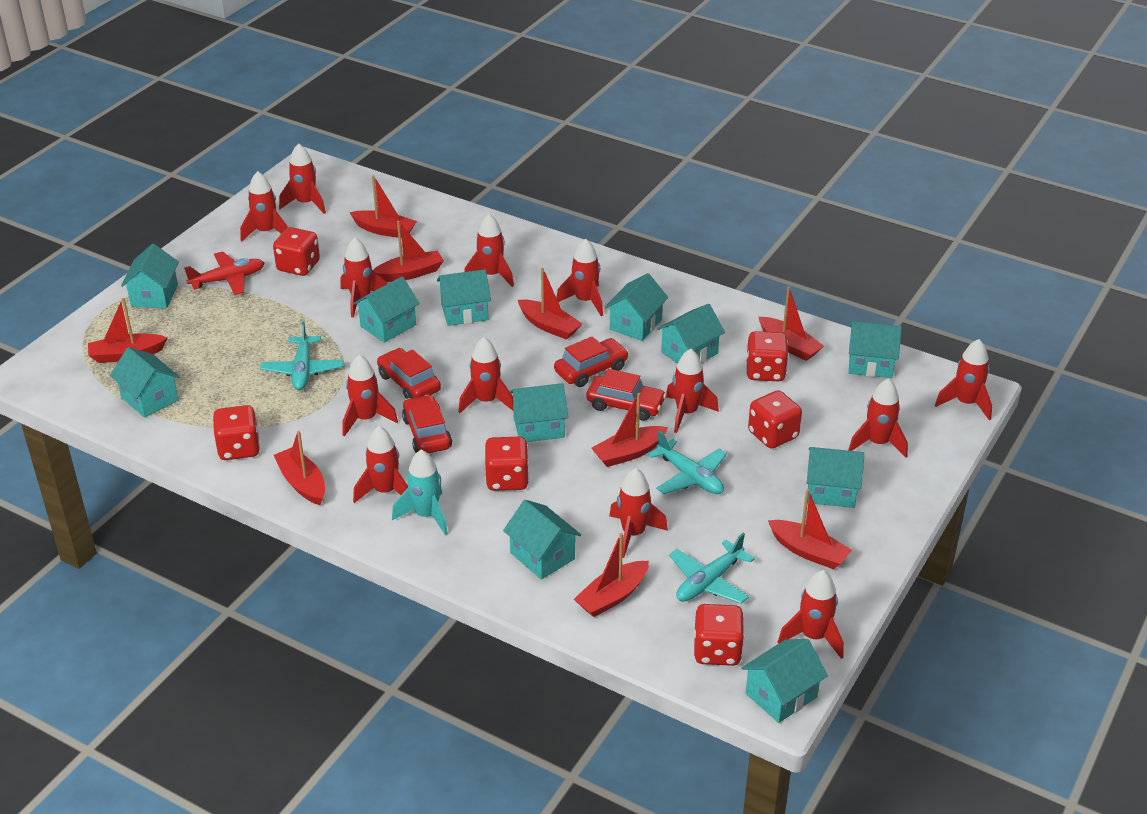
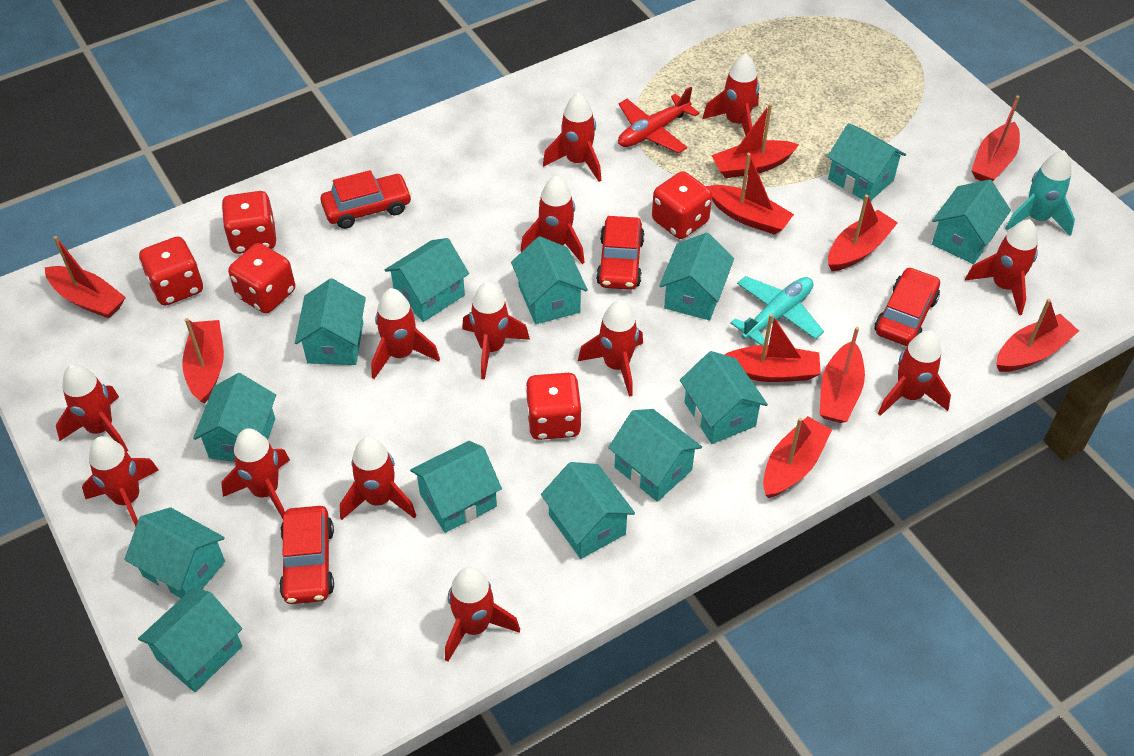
red boat: 9 -> 10
red dice: 6 -> 5
turquoise house: 11 -> 13
turquoise plane: 3 -> 1

